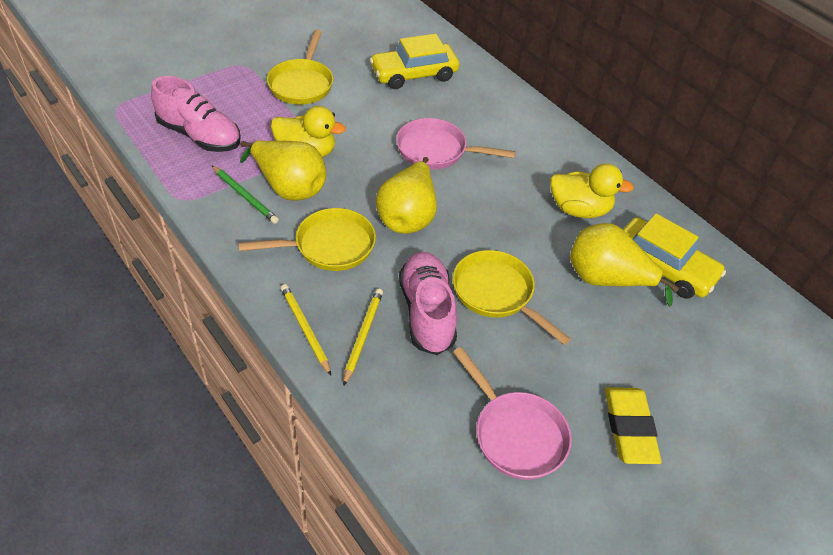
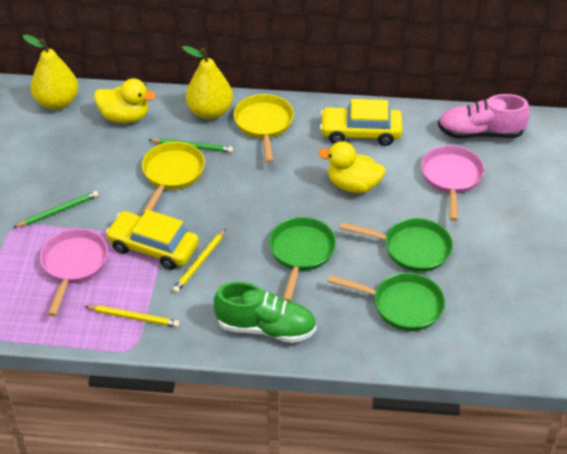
green pan: 0 -> 3
green pencil: 1 -> 2
green shoe: 0 -> 1
pink shoe: 2 -> 1
yellow eraser: 1 -> 0
yellow pan: 3 -> 2
yellow pear: 3 -> 2

